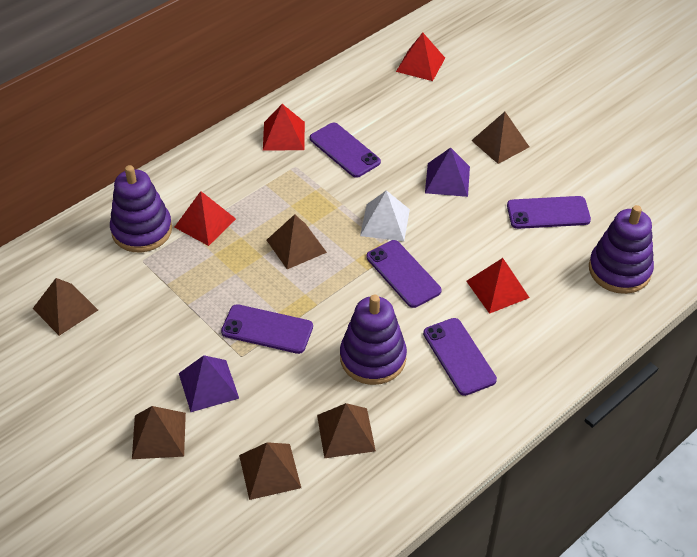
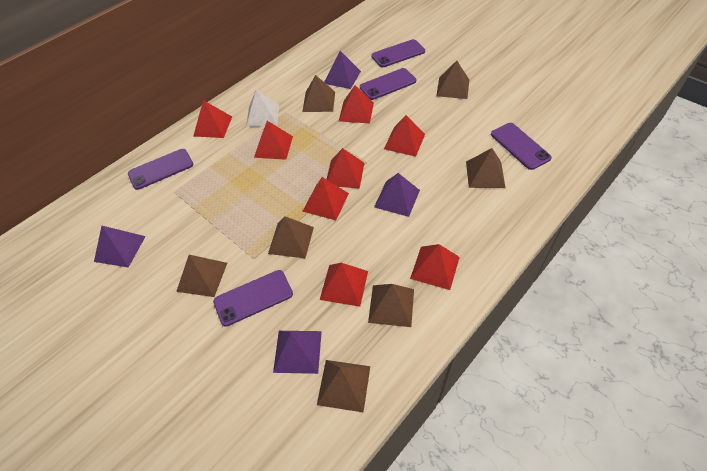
brown pyramid: 6 -> 7
purple pyramid: 2 -> 4
purple stacking toy: 3 -> 0
red pyramid: 4 -> 8

